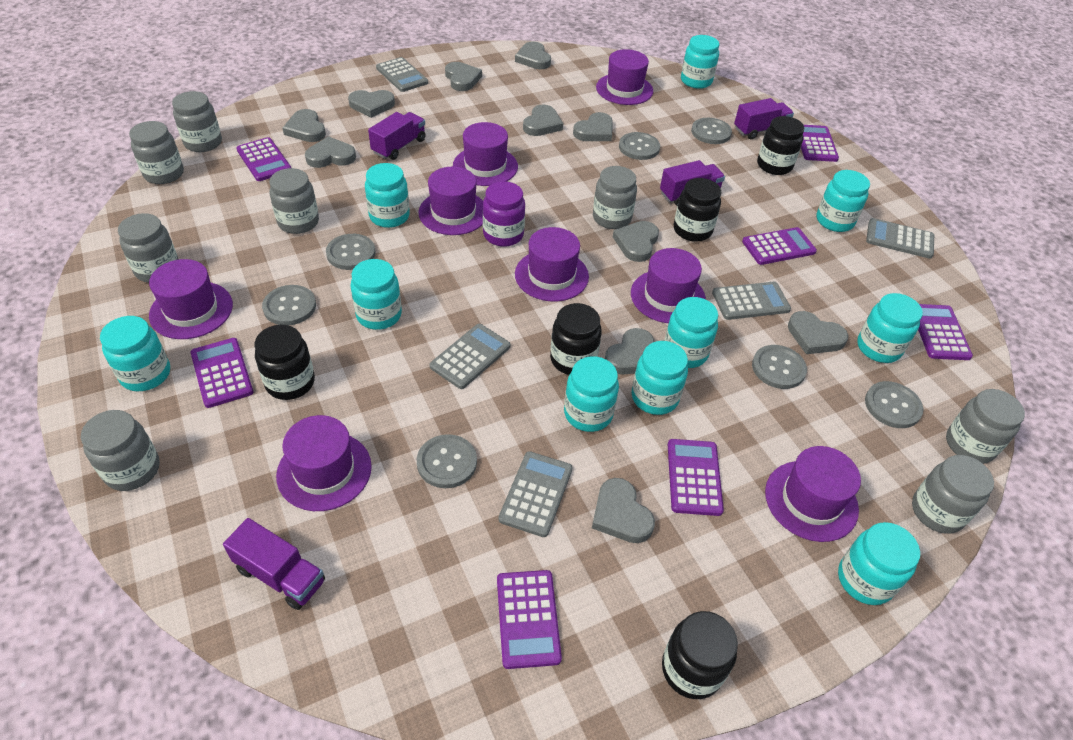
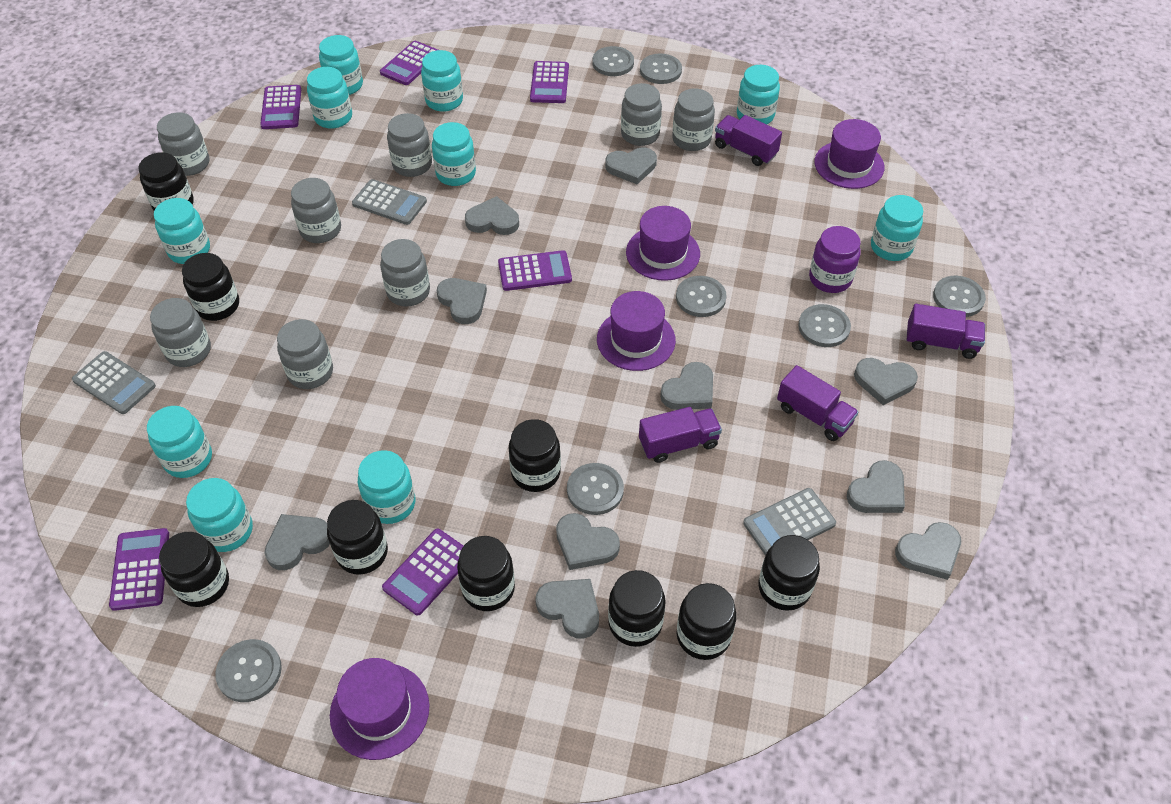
black jar: 5 -> 9
grey calculator: 5 -> 3
grey heart: 11 -> 10
purple calculator: 7 -> 6
purple hat: 8 -> 4

